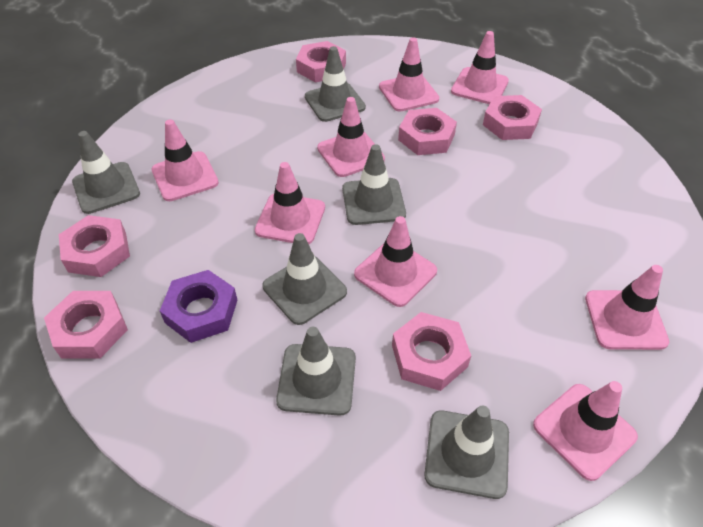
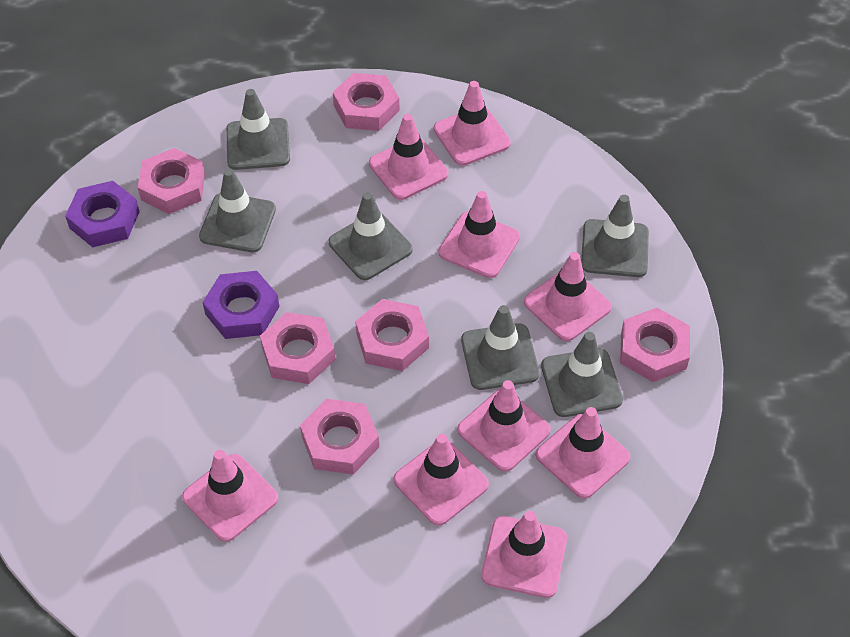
pink traffic cone: 8 -> 9
purple nut: 1 -> 2

